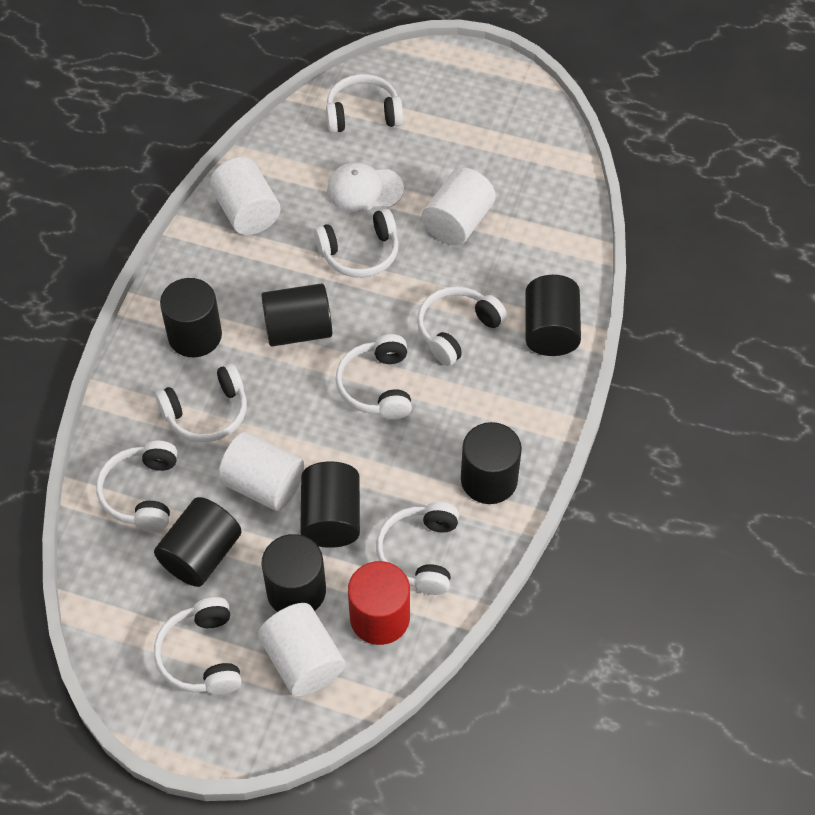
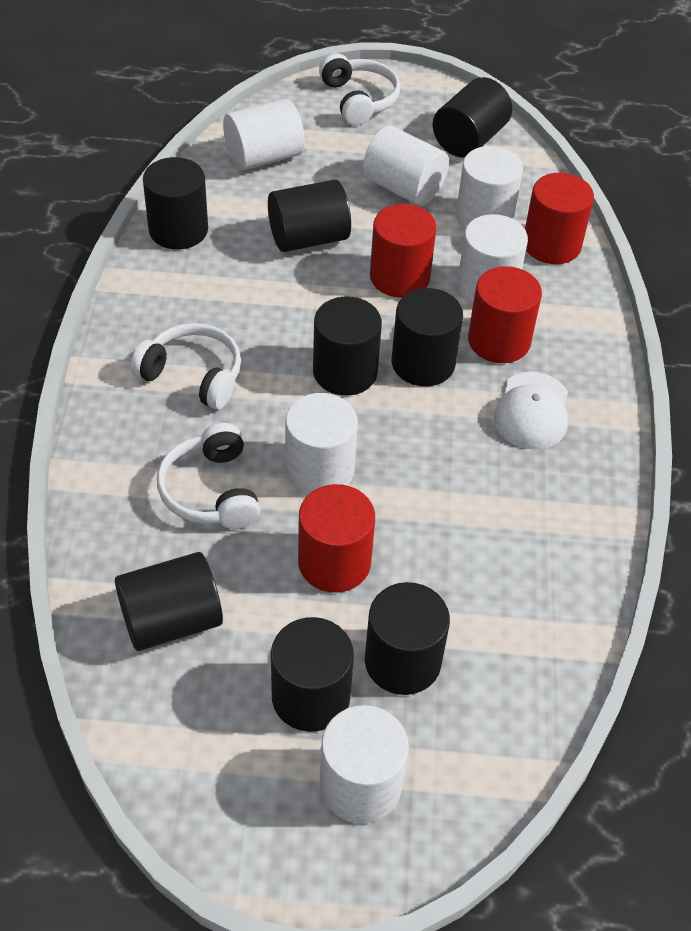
black cylinder: 7 -> 8
red cylinder: 1 -> 4
white cylinder: 4 -> 6
white headphones: 8 -> 3

